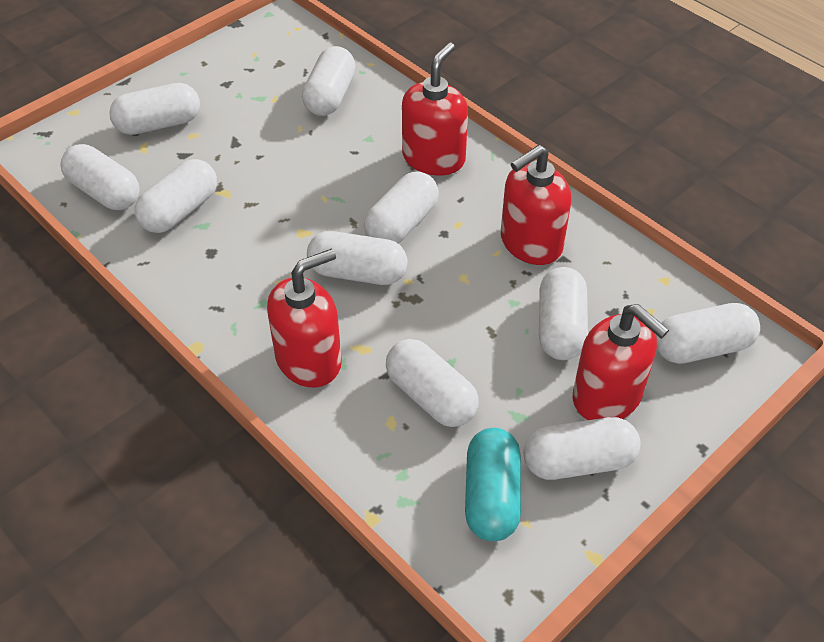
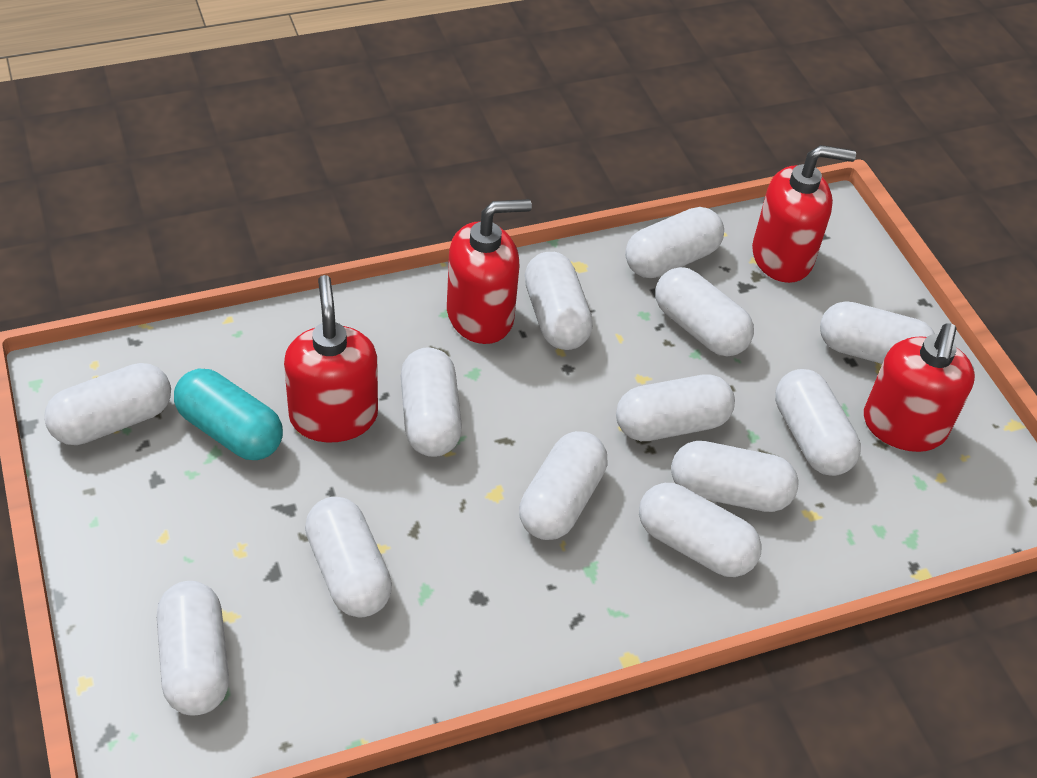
white capsule: 10 -> 13

